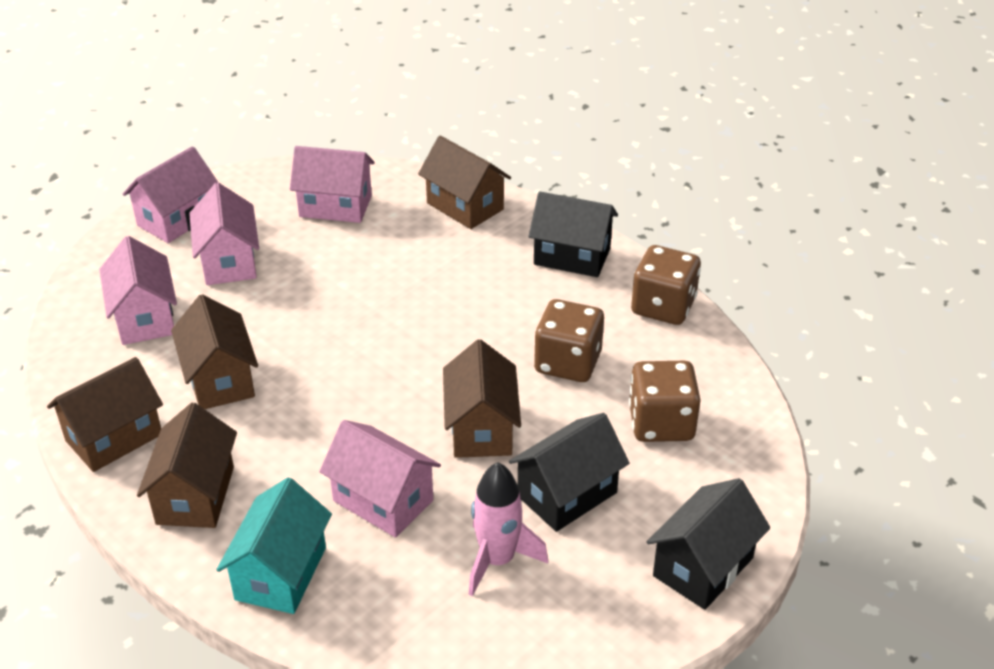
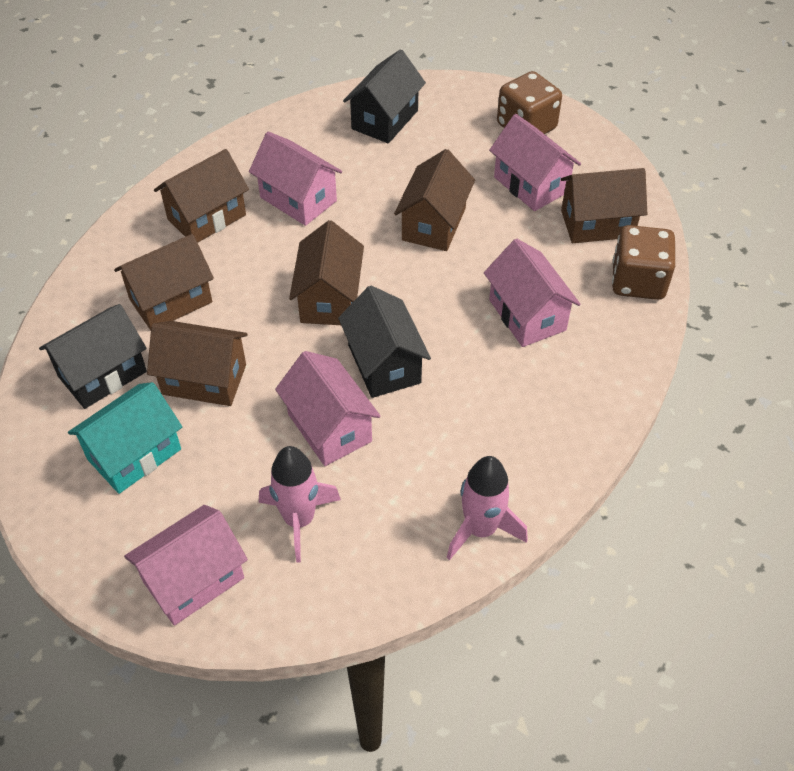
brown dice: 3 -> 2
brown house: 5 -> 6
pink rocket: 1 -> 2

